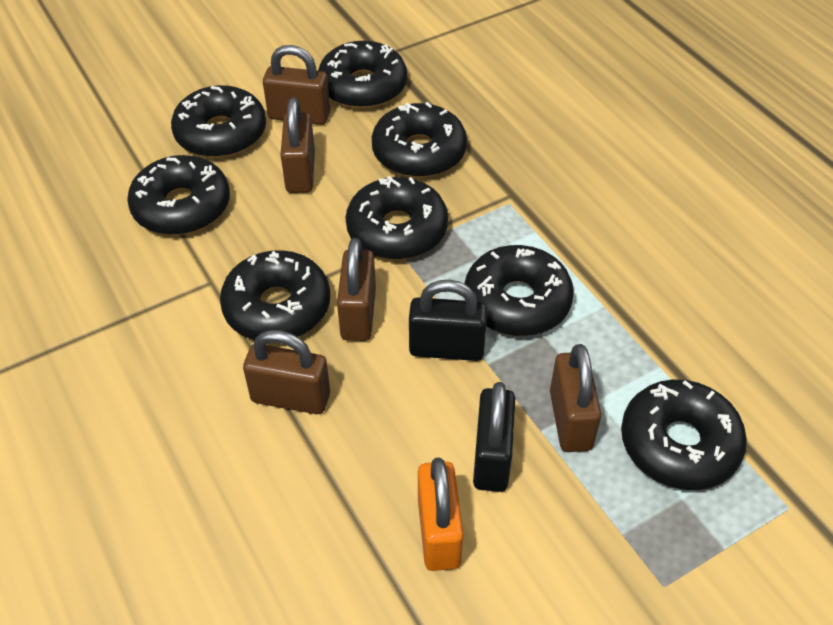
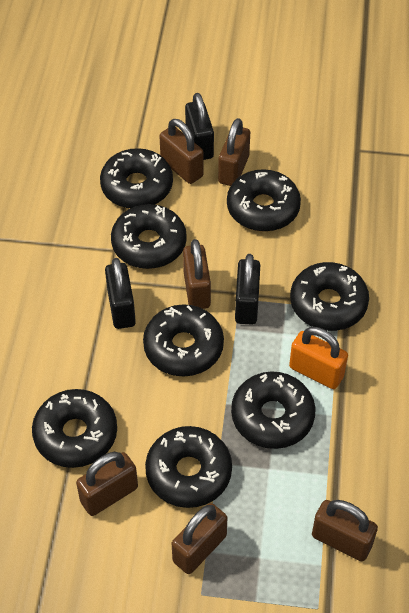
black padlock: 2 -> 3
brown padlock: 5 -> 6

